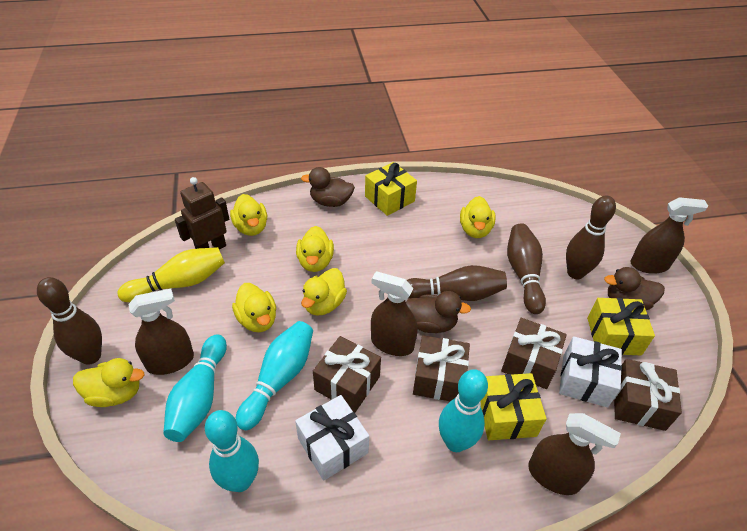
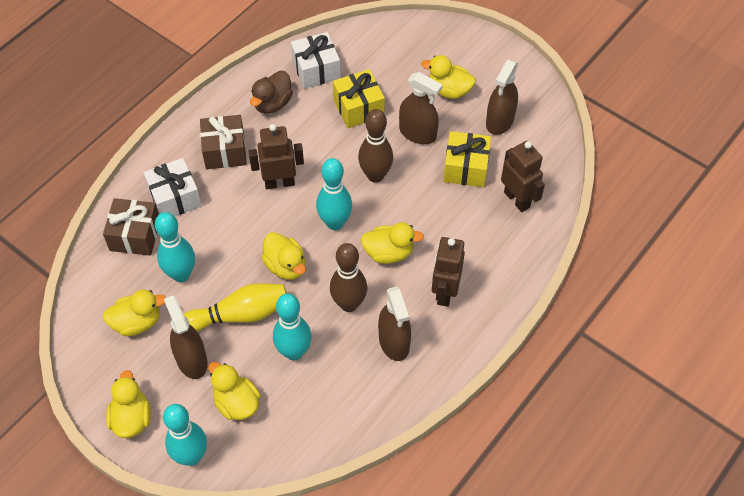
brown bowling pin: 4 -> 2
brown duck: 3 -> 1
brown gift: 4 -> 2
brown robot: 1 -> 3
yellow gift: 3 -> 2

